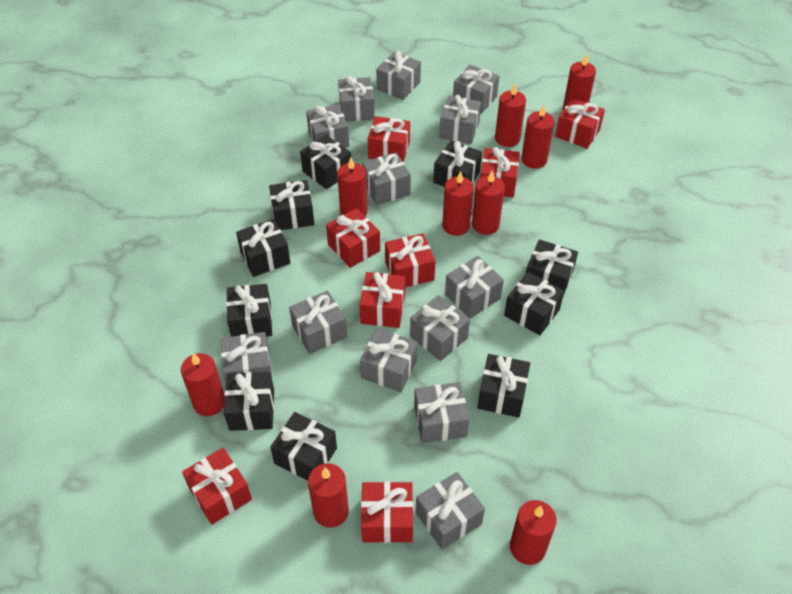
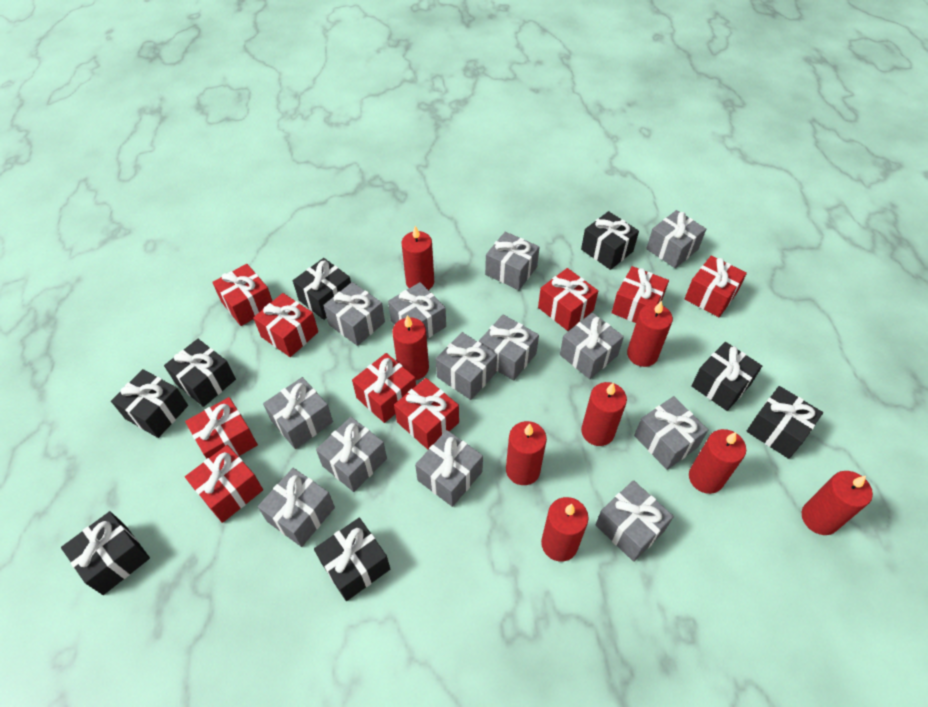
black gift: 10 -> 8
red candle: 9 -> 8
red gift: 8 -> 9

